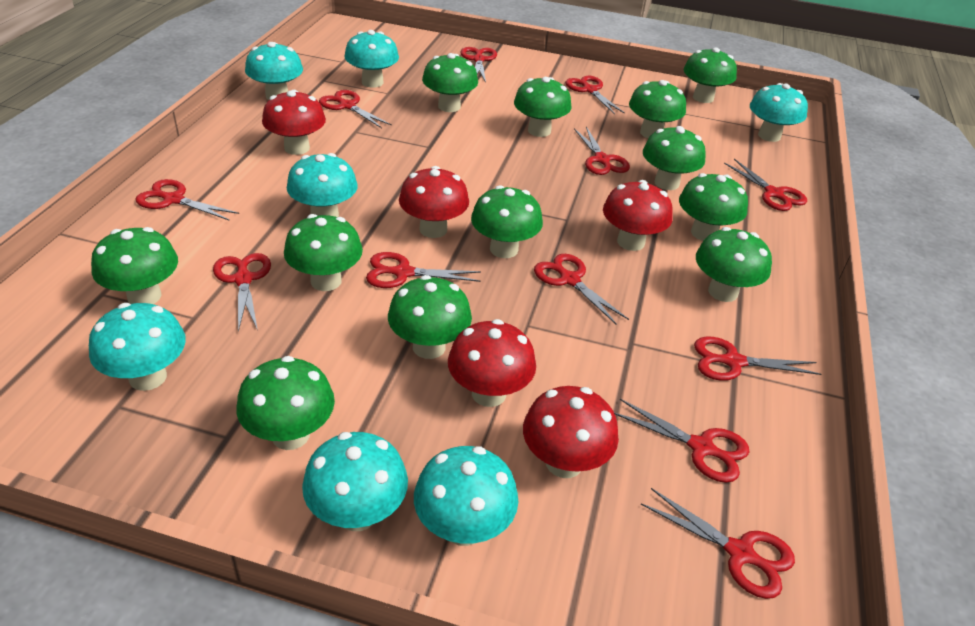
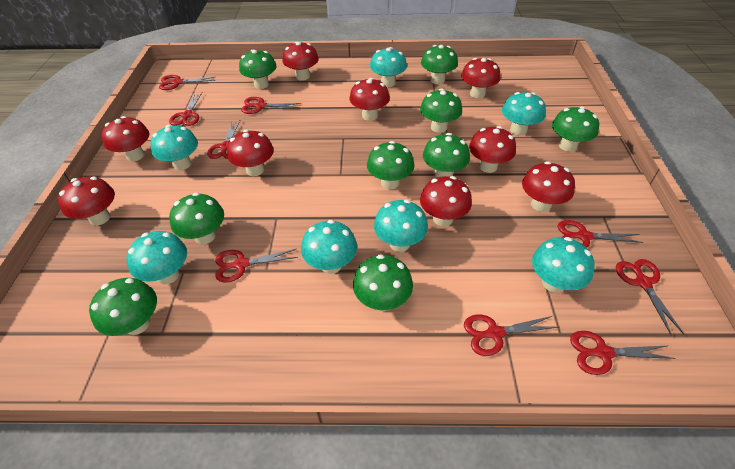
green mushroom: 12 -> 9
red mushroom: 5 -> 9
red scissors: 12 -> 9

